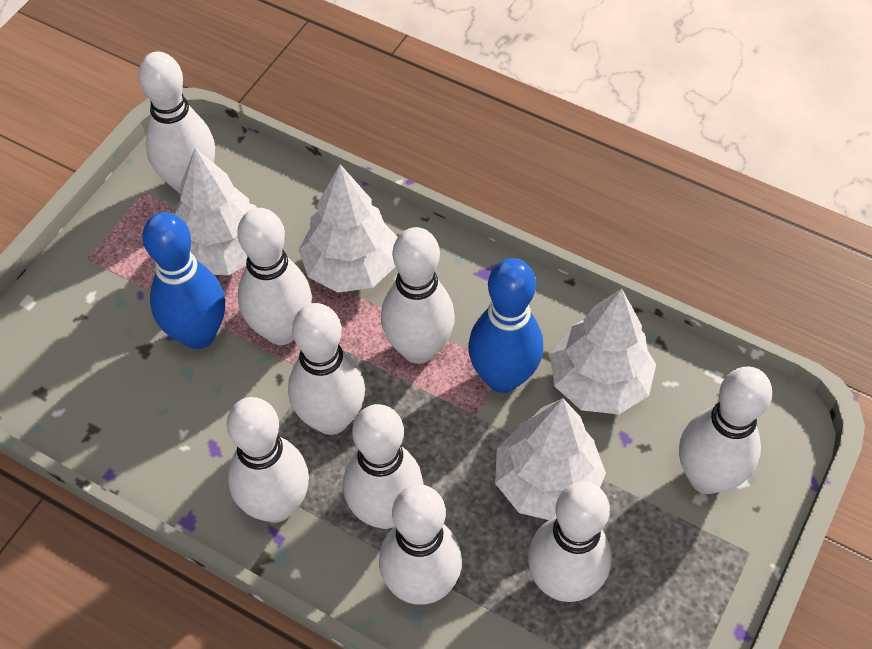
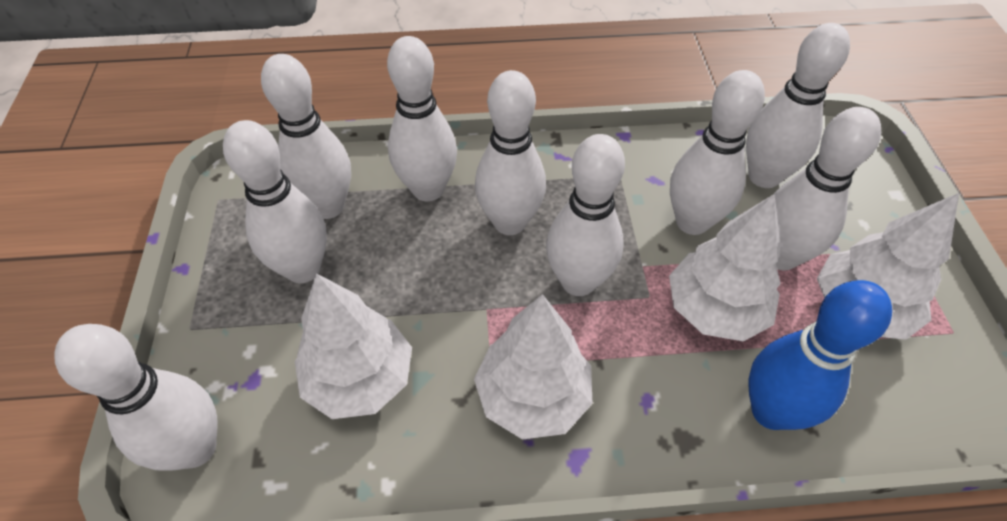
blue bowling pin: 2 -> 1

